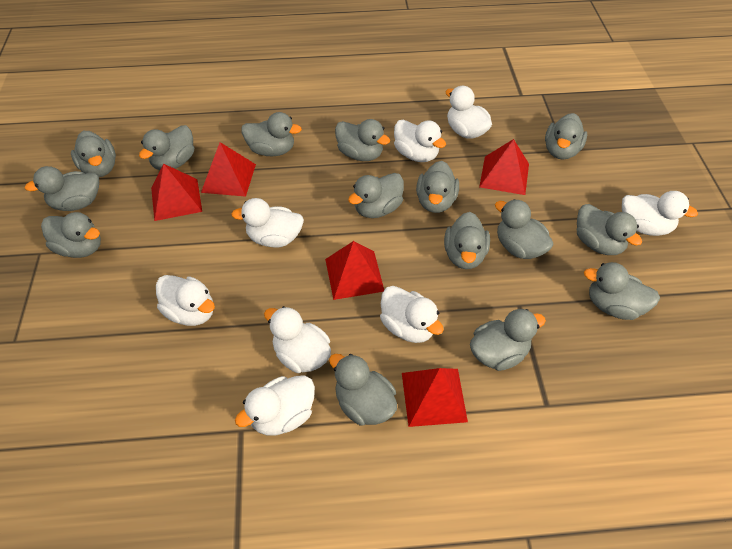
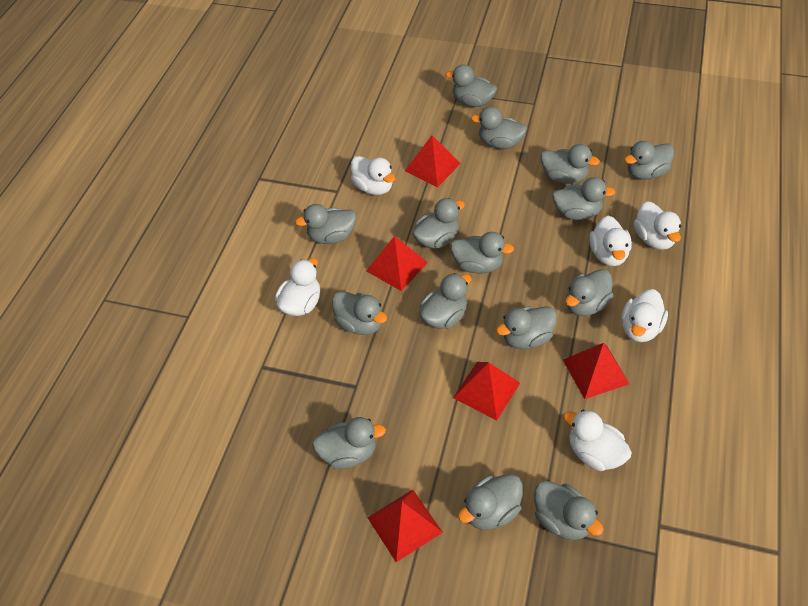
white duck: 8 -> 6

